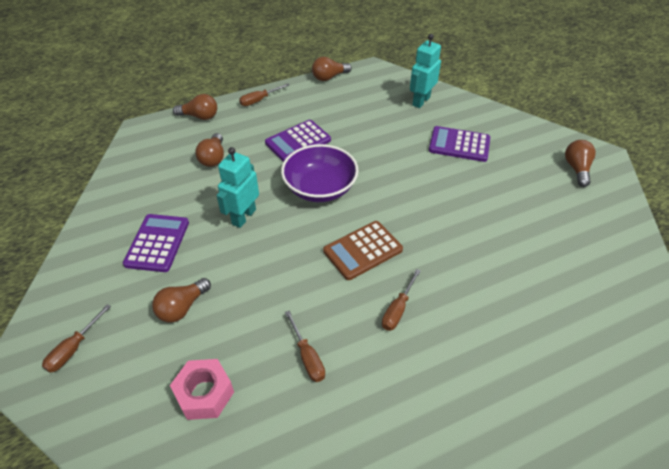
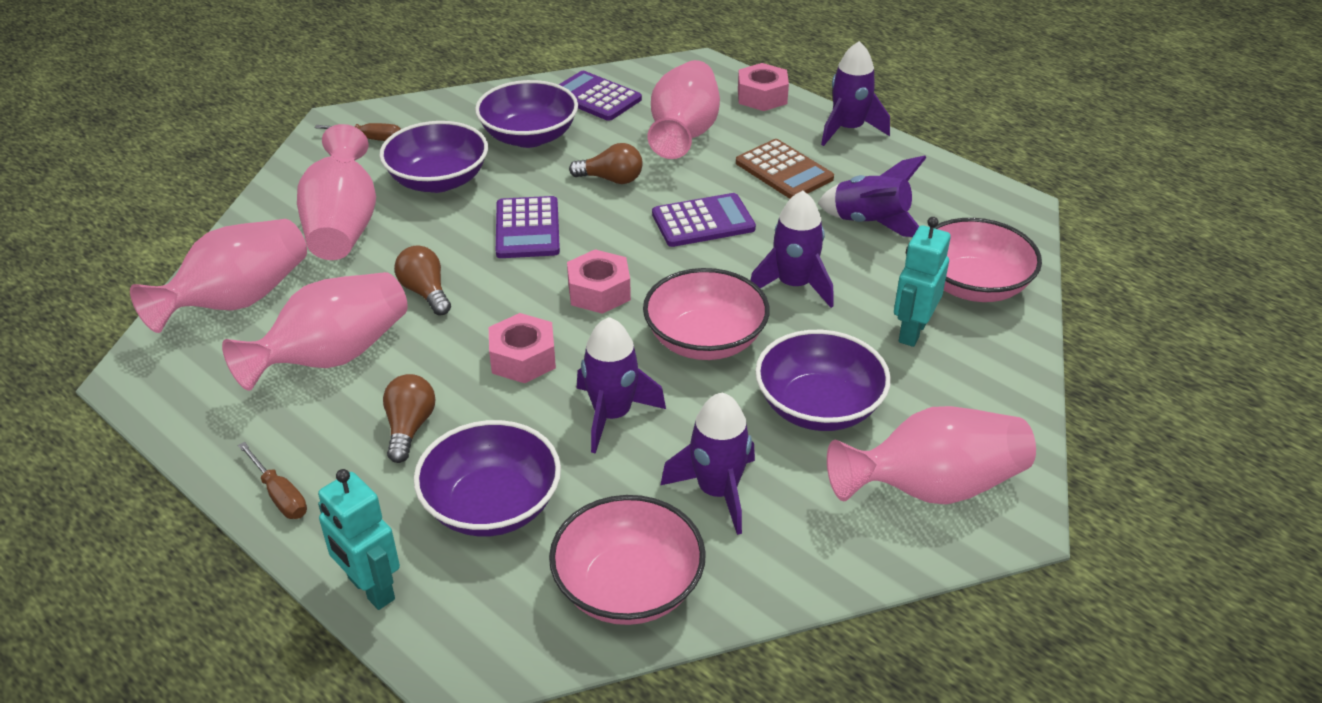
brown light bulb: 5 -> 3
brown screwdriver: 4 -> 2
pink bowl: 0 -> 3
pink nut: 1 -> 3
pink vase: 0 -> 5
purple bowl: 1 -> 4
purple rocket: 0 -> 5

